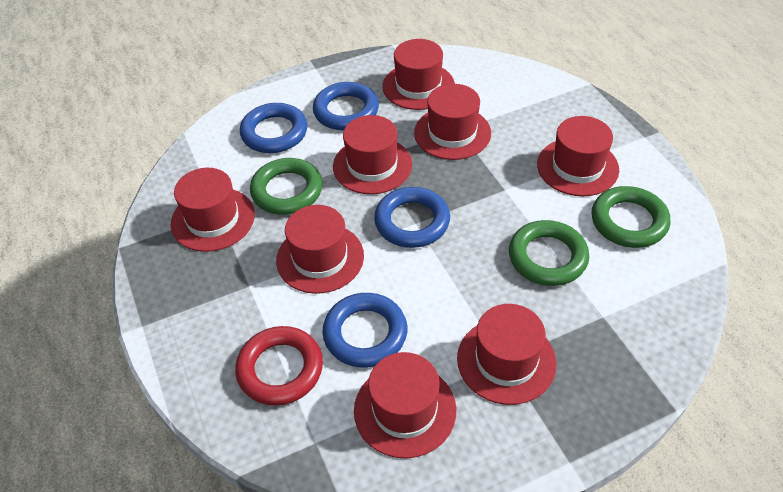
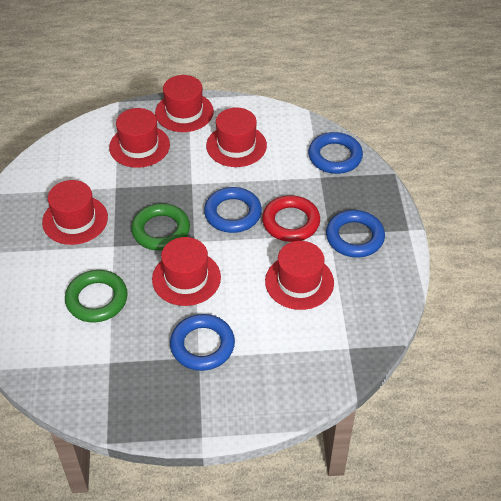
green ring: 3 -> 2
red hat: 8 -> 6

